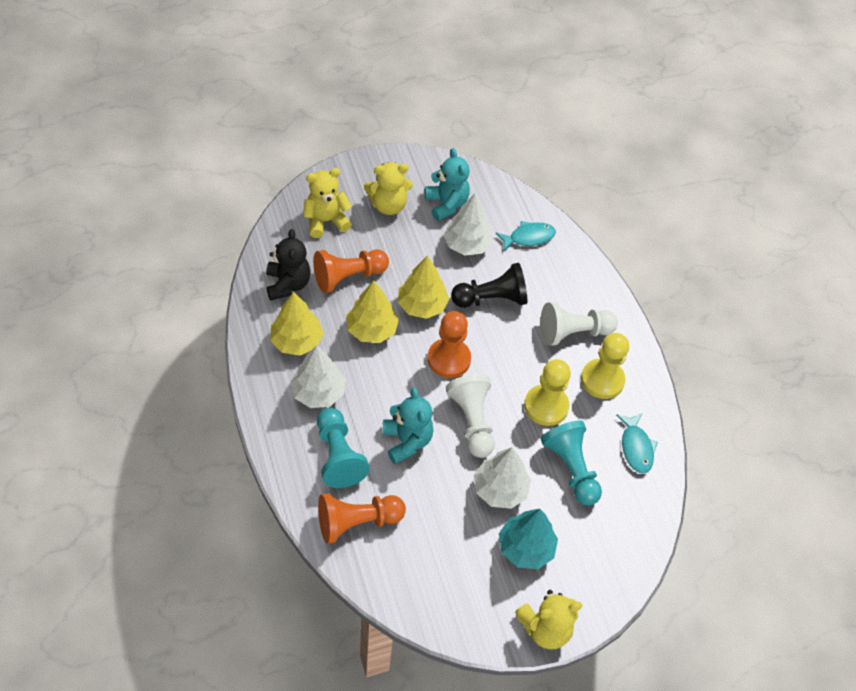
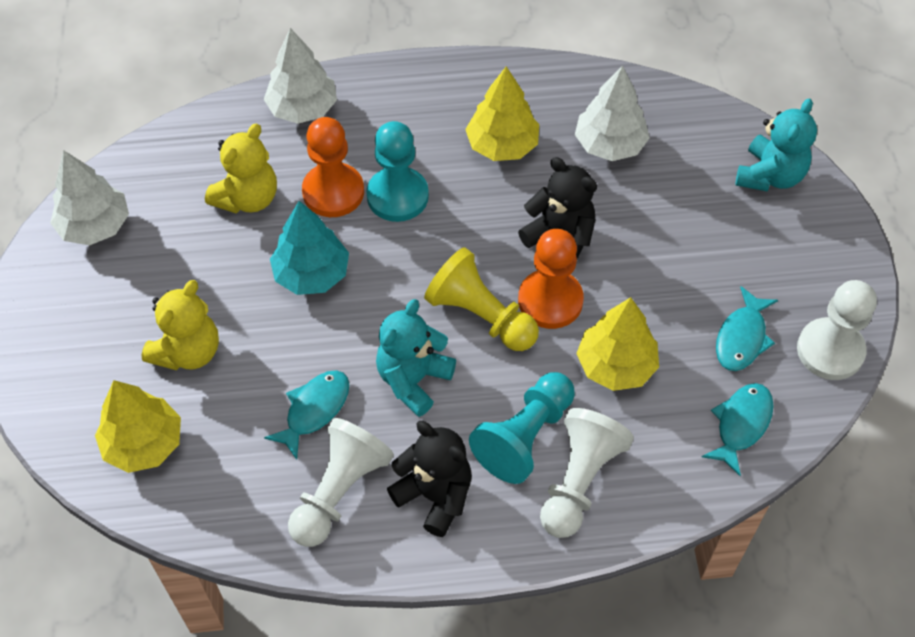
black pawn: 1 -> 0
black teddy bear: 1 -> 2
orange pawn: 3 -> 2
turquoise fish: 2 -> 3
white pawn: 2 -> 3
yellow pawn: 2 -> 1
yellow teddy bear: 3 -> 2

